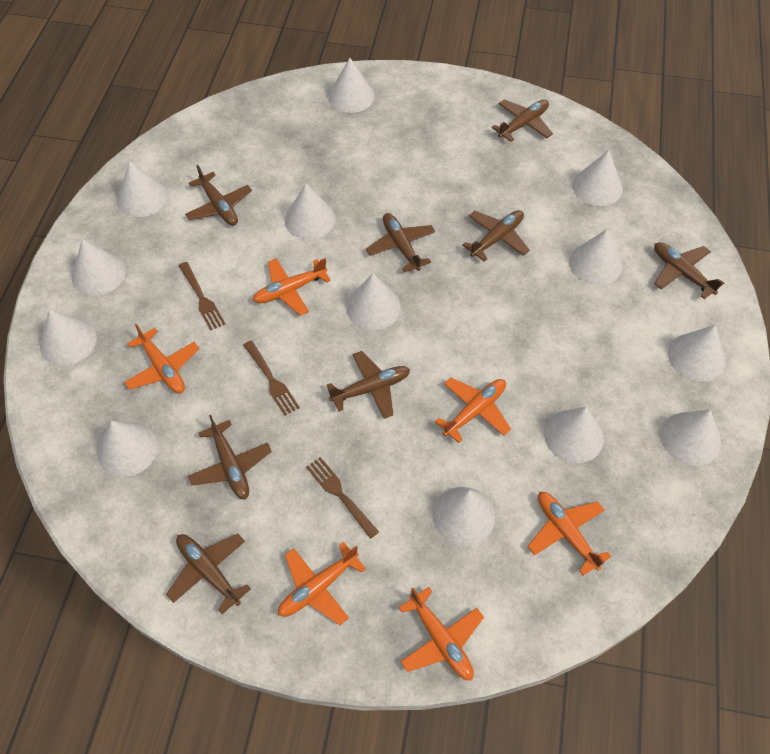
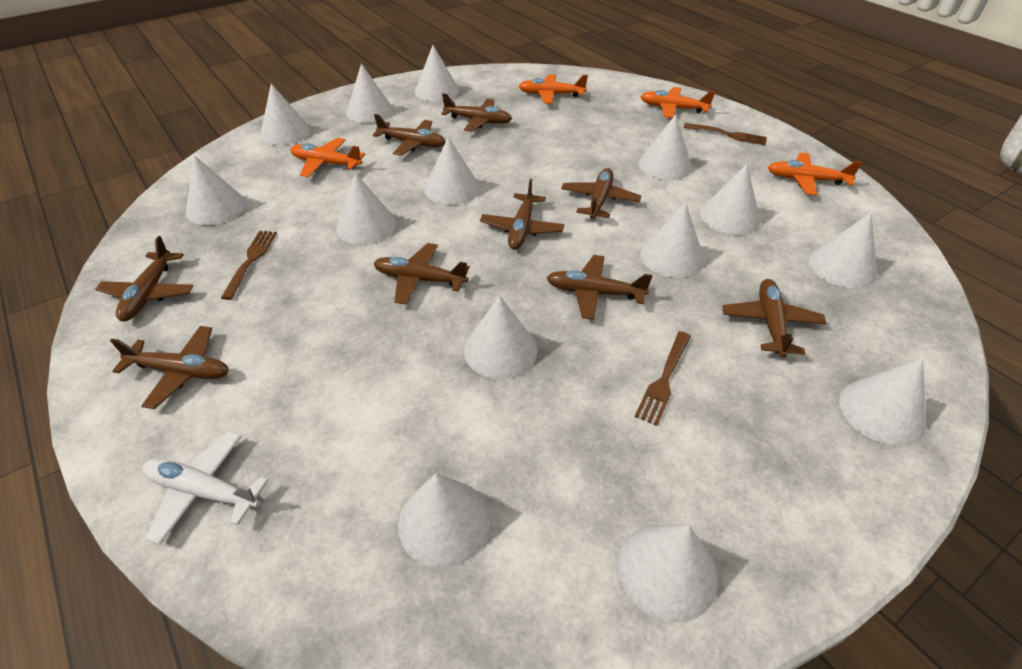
brown plane: 8 -> 9
orange plane: 6 -> 4
white cone: 13 -> 14
white plane: 0 -> 1

